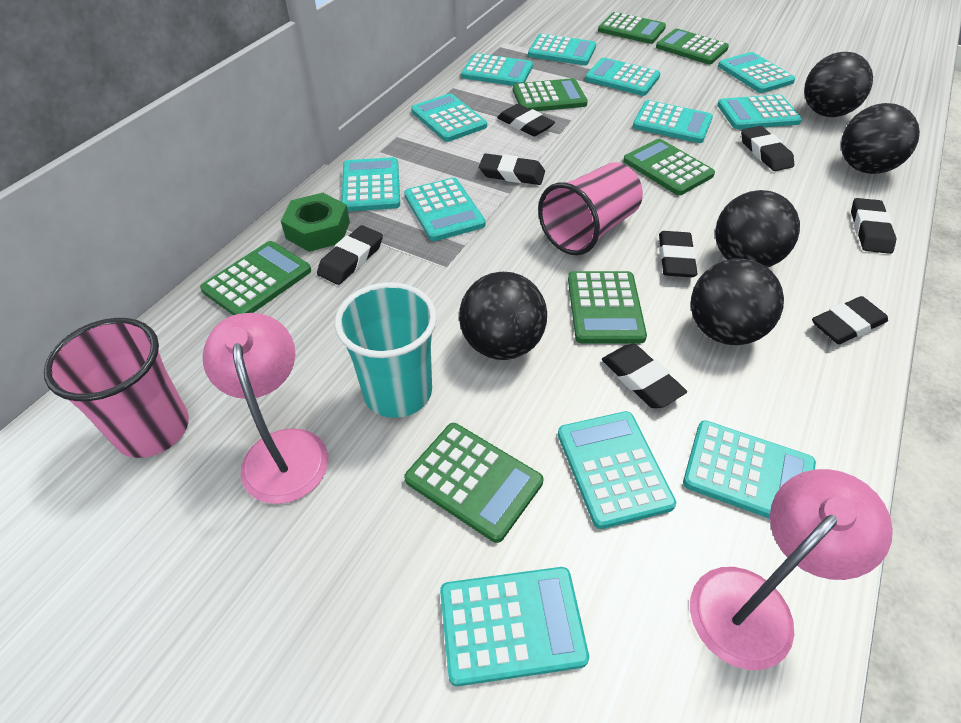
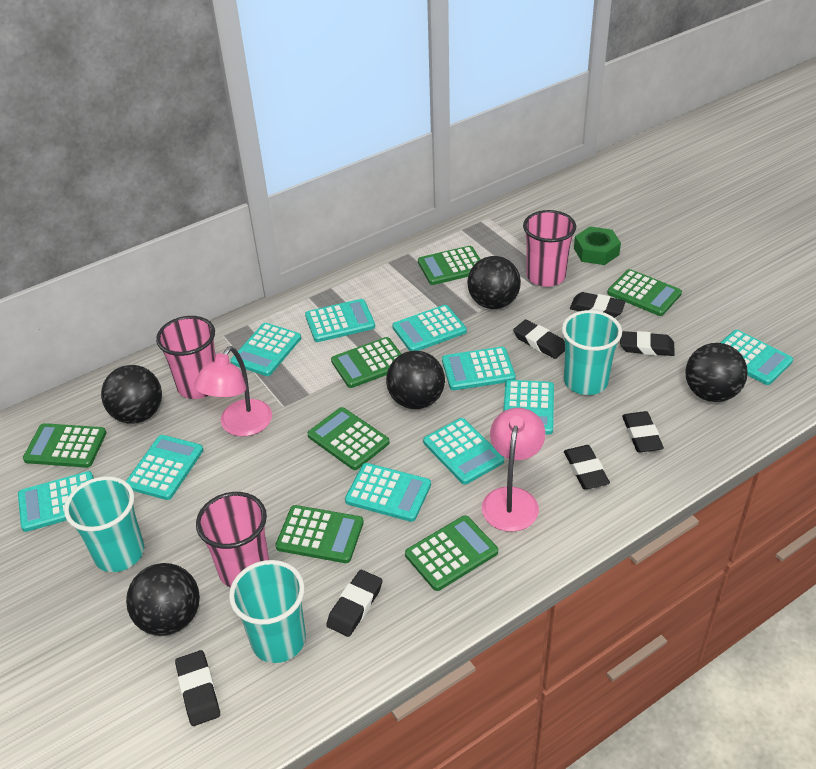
black eraser: 8 -> 7
pink cup: 2 -> 3
turquoise calculator: 12 -> 10
turquoise cup: 1 -> 3

